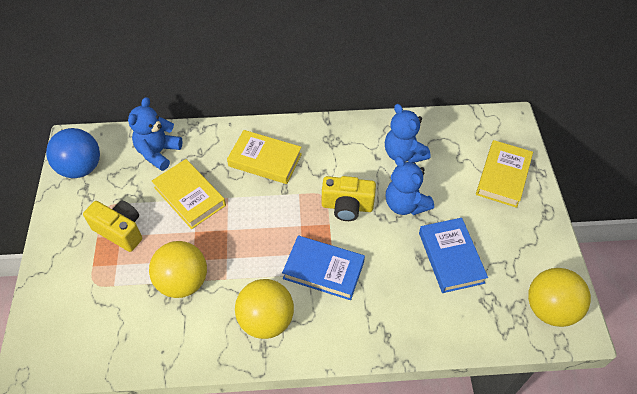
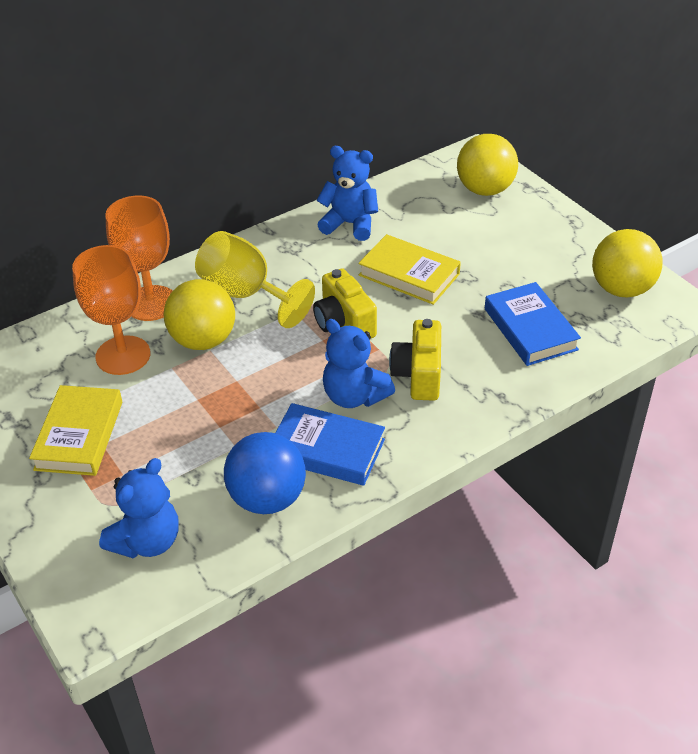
orange goblet: 0 -> 2
yellow book: 3 -> 2
yellow goblet: 0 -> 1

